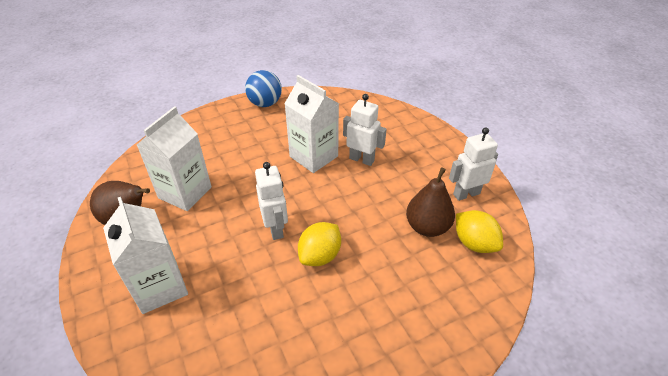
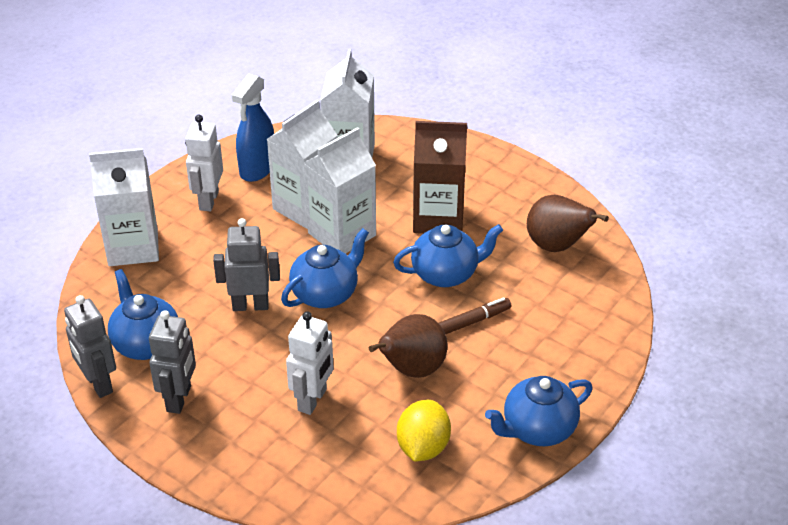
blue ball: 1 -> 0
blue spray bottle: 0 -> 1
blue teapot: 0 -> 4
brown carton: 0 -> 1
brown marker: 0 -> 1
grey robot: 0 -> 3
white carton: 3 -> 4
white robot: 3 -> 2
yellow lemon: 2 -> 1

